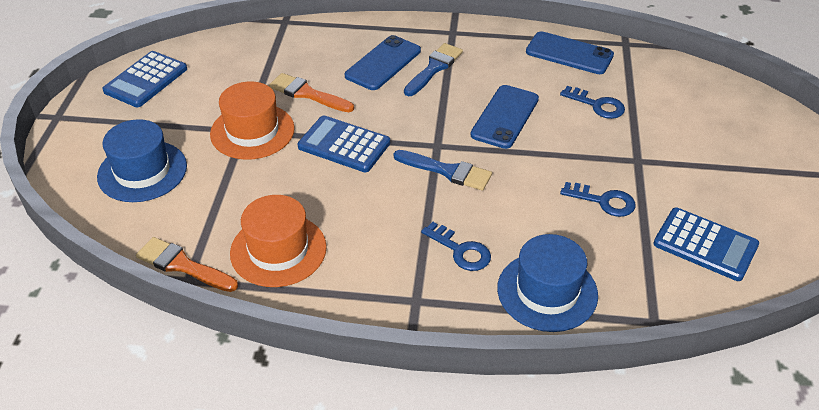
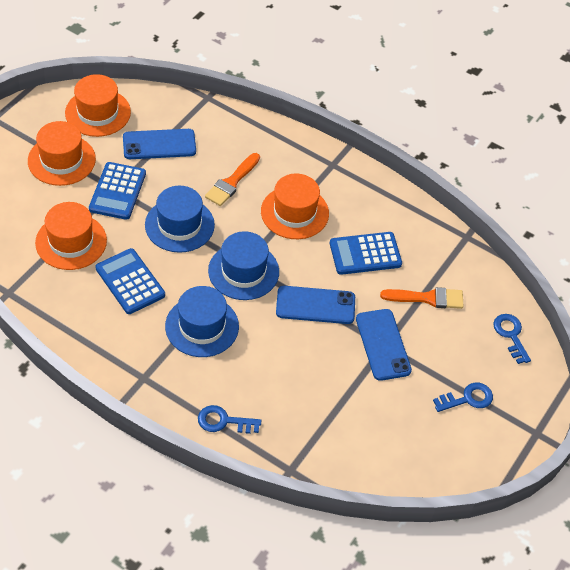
blue brush: 2 -> 0
blue hat: 2 -> 3
orange hat: 2 -> 4

